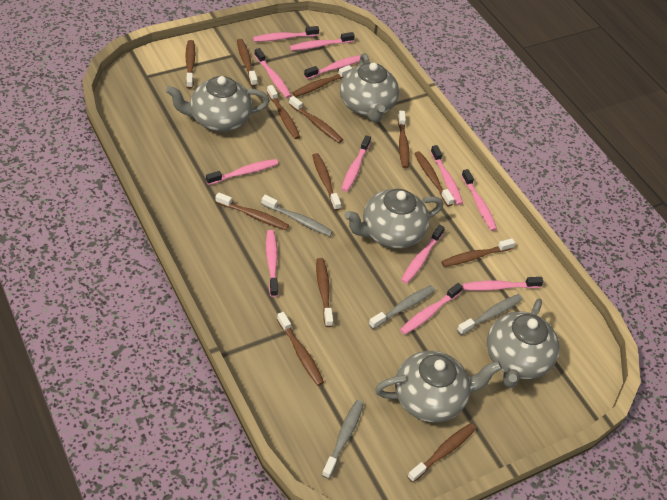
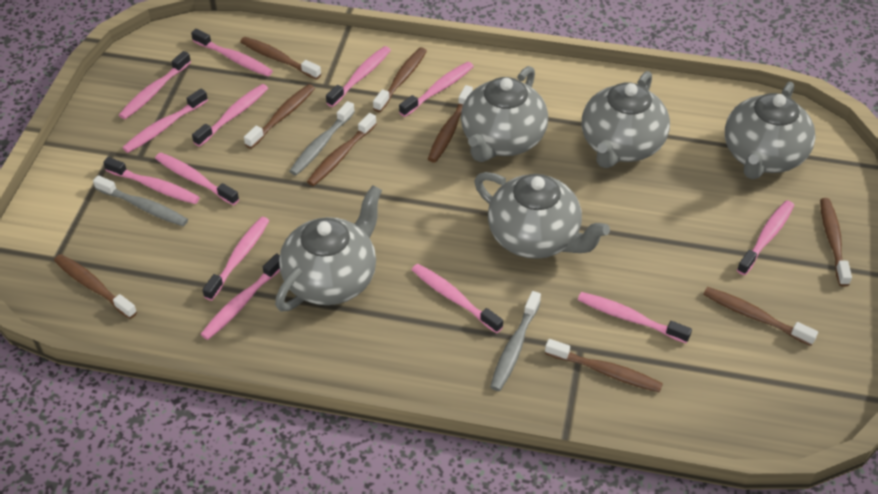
brown toothbrush: 13 -> 9
grey toothbrush: 4 -> 3
pink toothbrush: 12 -> 13

